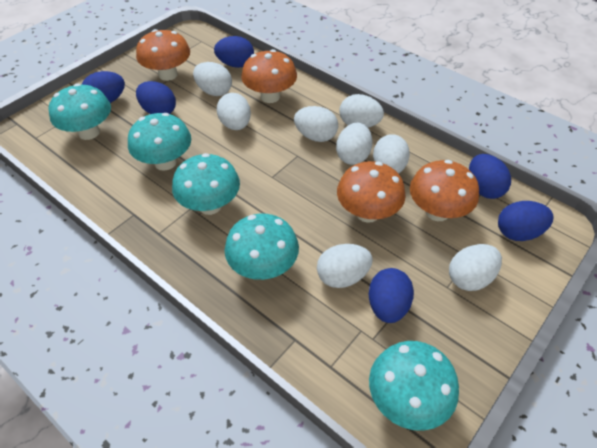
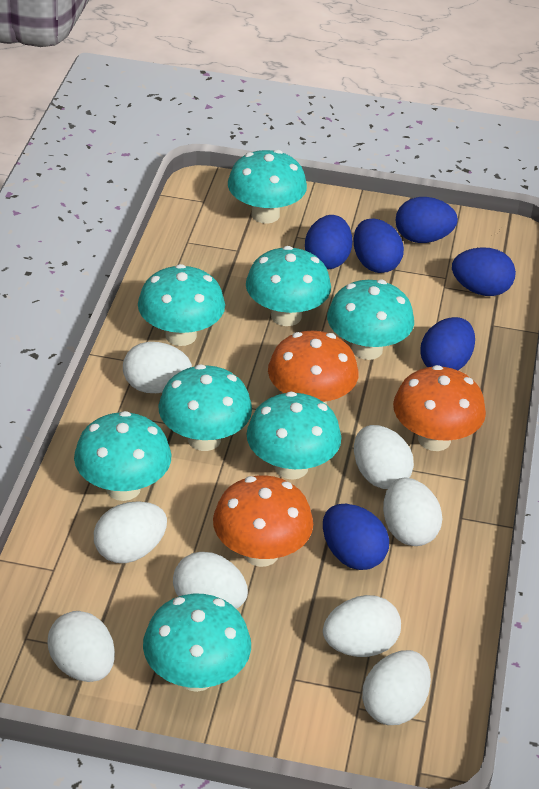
orange mushroom: 4 -> 3
turquoise mushroom: 5 -> 8

